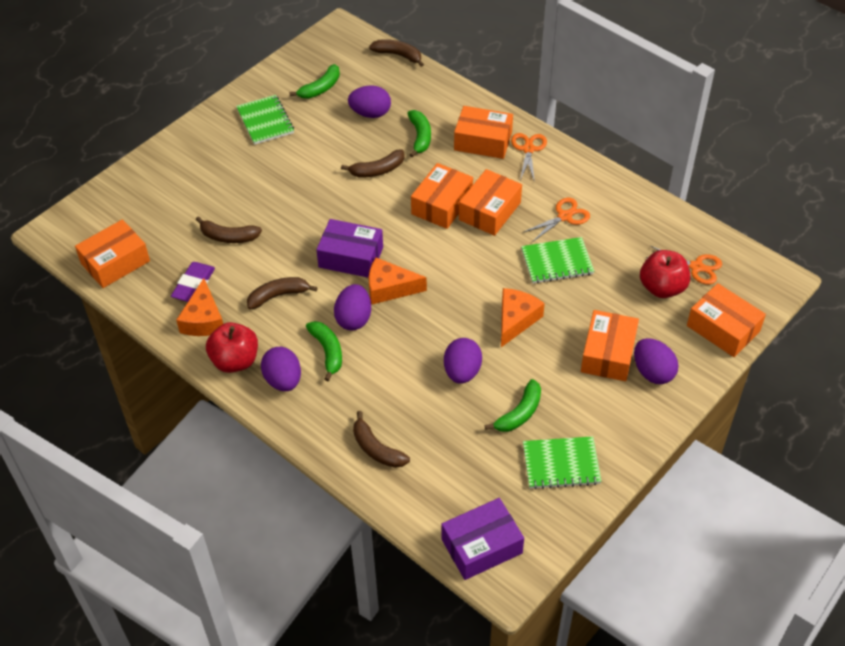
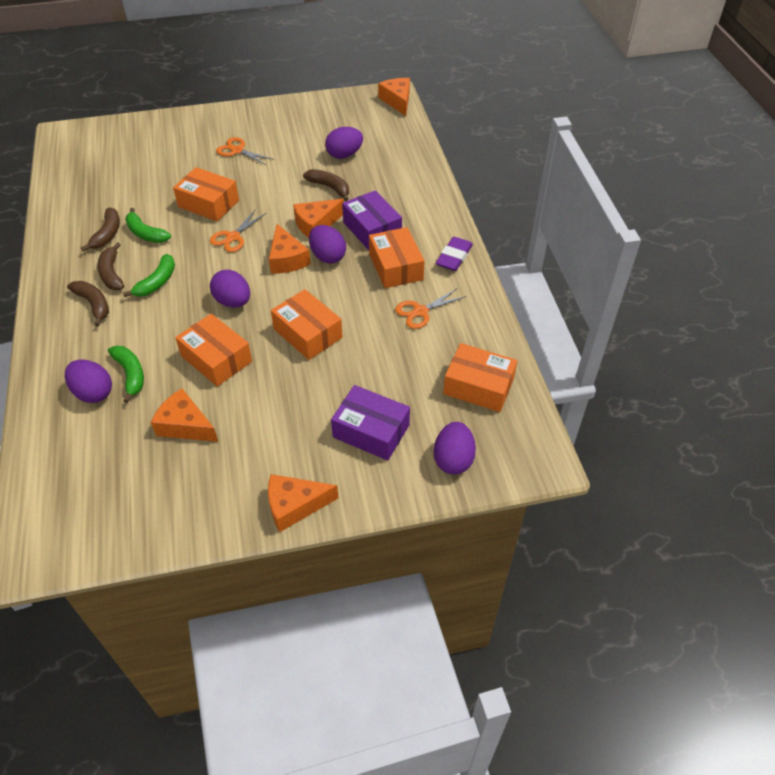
brown banana: 5 -> 4
green banana: 4 -> 3
green notebook: 3 -> 0
orange box: 6 -> 5
orange cheese: 3 -> 5
red apple: 2 -> 0

